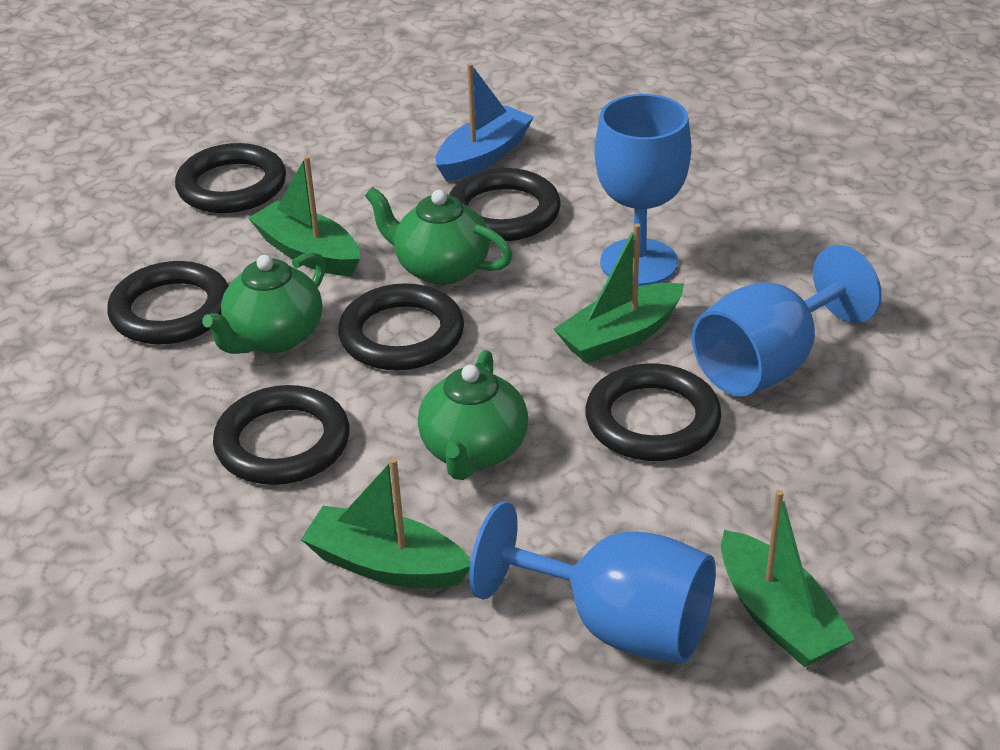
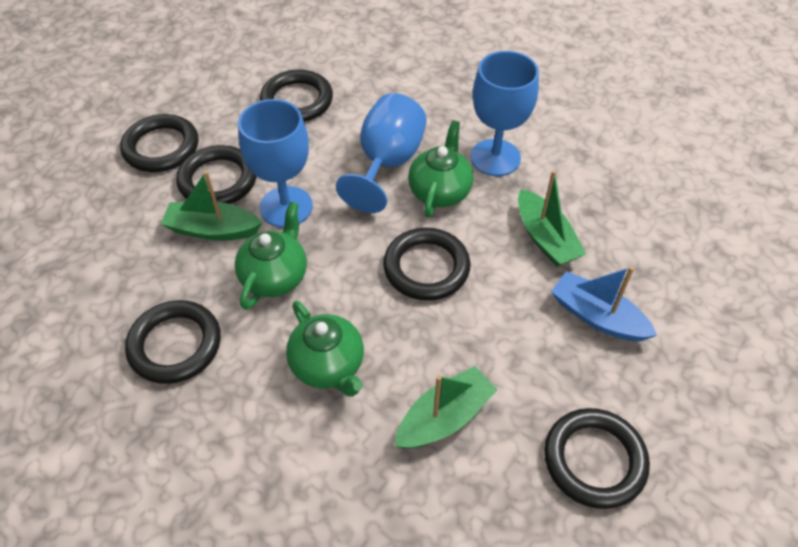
green boat: 4 -> 3

